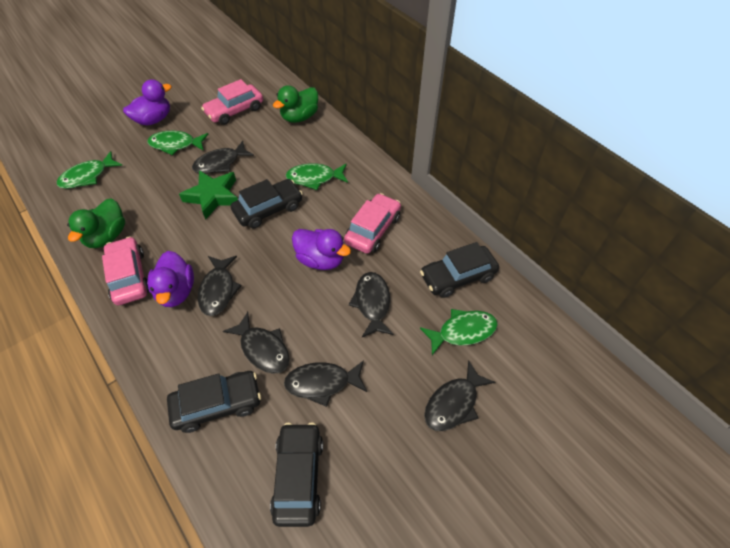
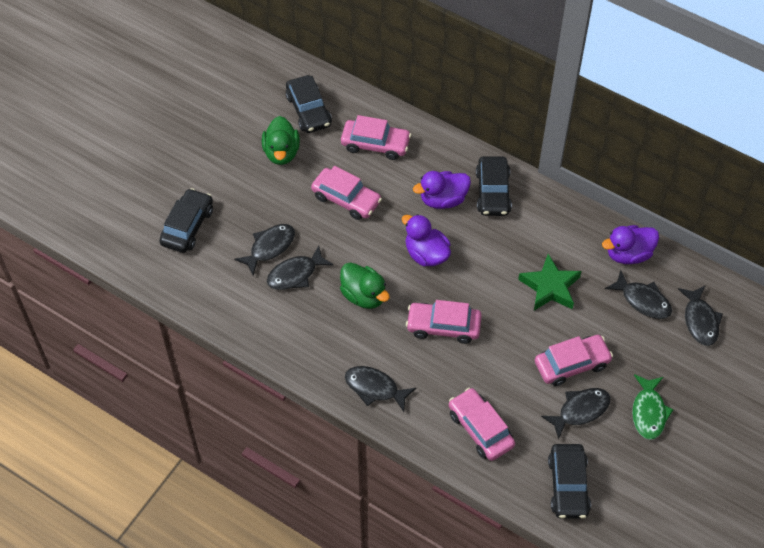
green fish: 4 -> 1
pink car: 3 -> 5

